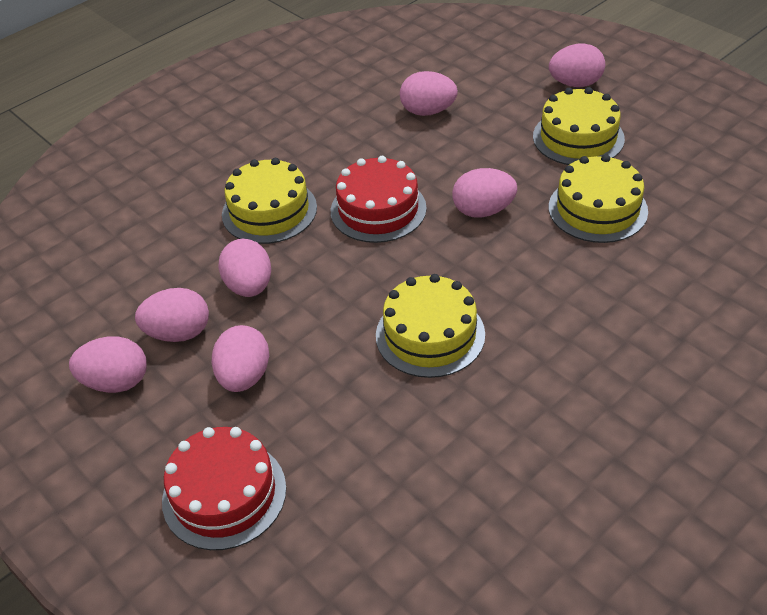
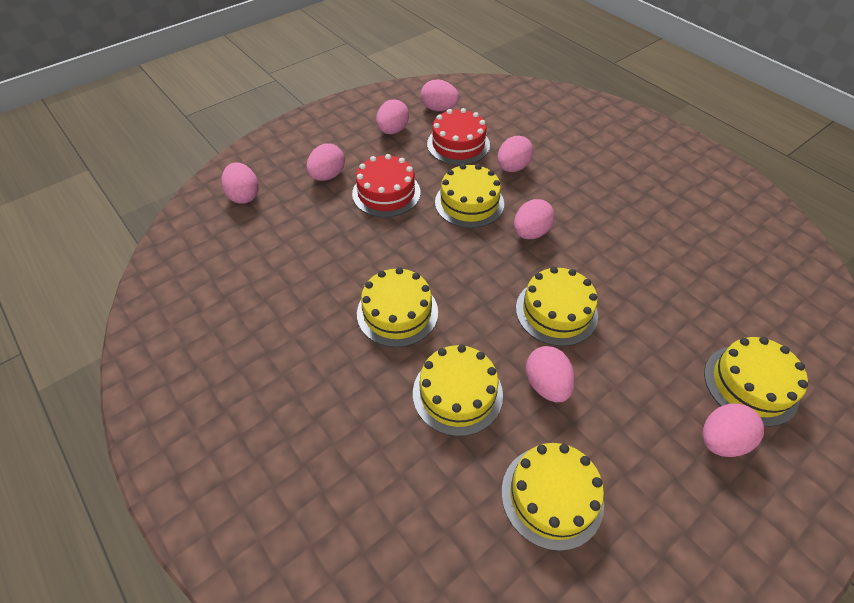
pink egg: 7 -> 8
yellow cake: 4 -> 6

